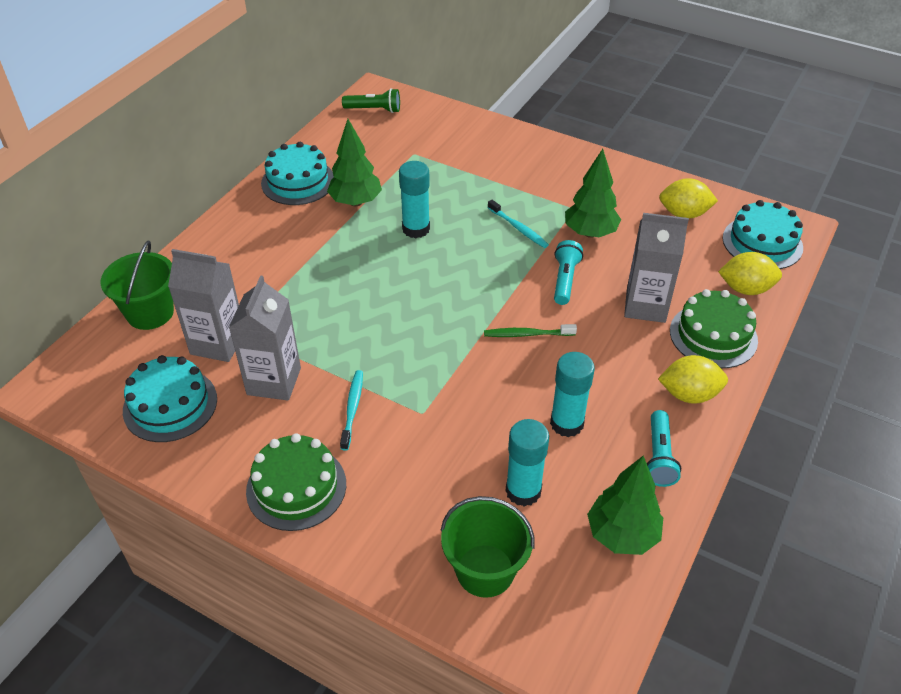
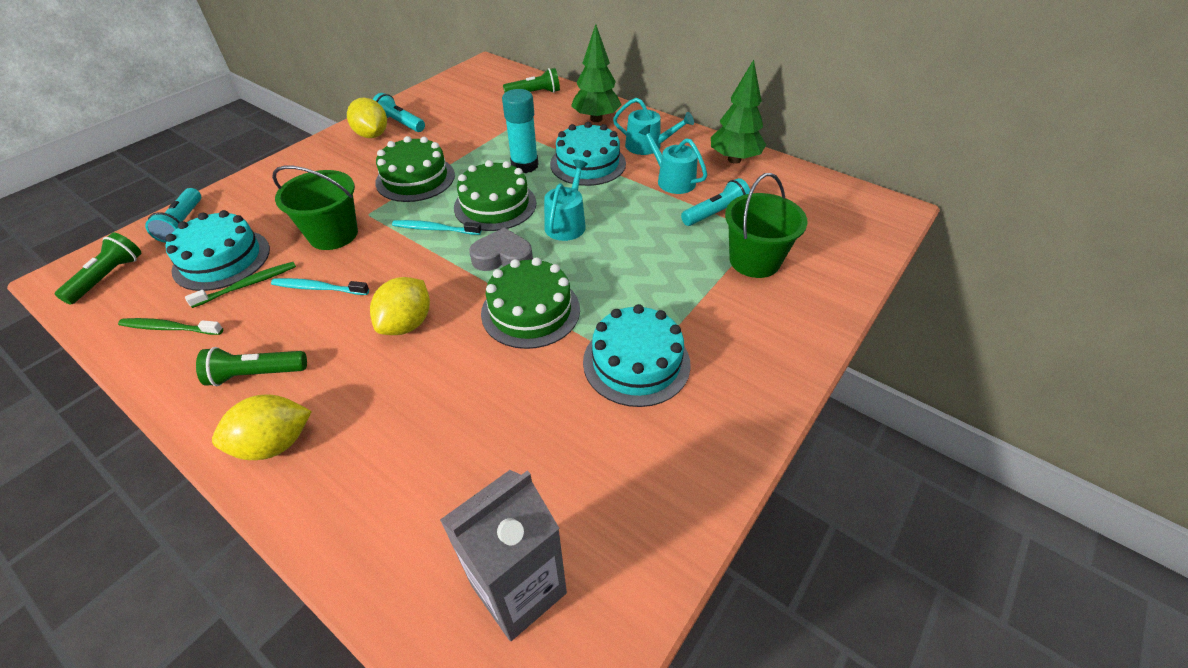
green cake: 2 -> 3
green flashlight: 1 -> 3
green toothbrush: 1 -> 2
green tree: 3 -> 2
grey carton: 3 -> 1
grey heart: 0 -> 1
turquoise flashlight: 2 -> 3
turquoise glue stick: 3 -> 1
turquoise watering can: 0 -> 3

